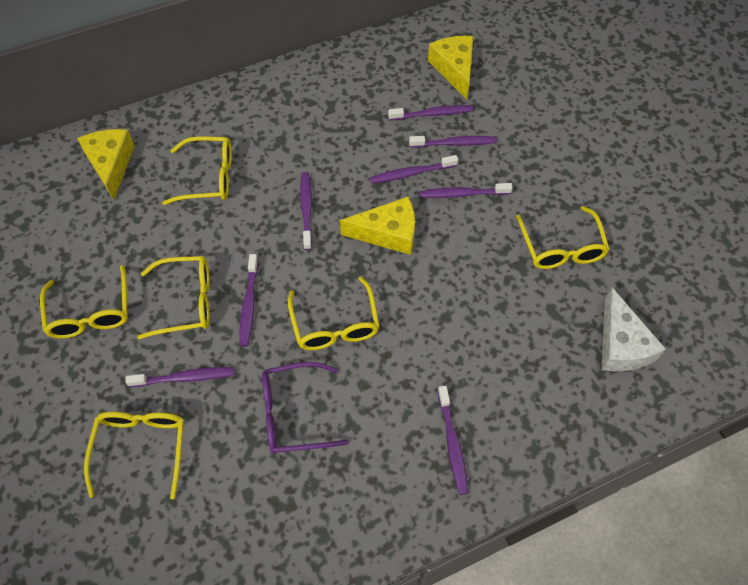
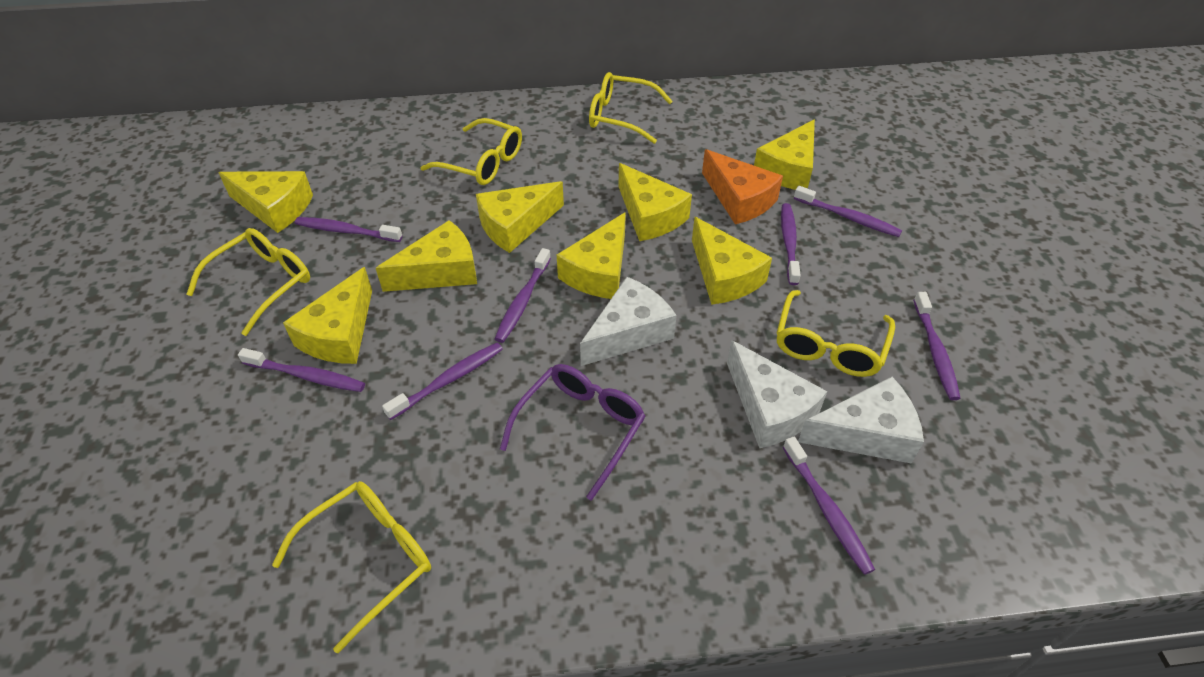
orange cheese: 0 -> 1
white cheese: 1 -> 3
yellow cheese: 3 -> 8
yellow glasses: 6 -> 5

